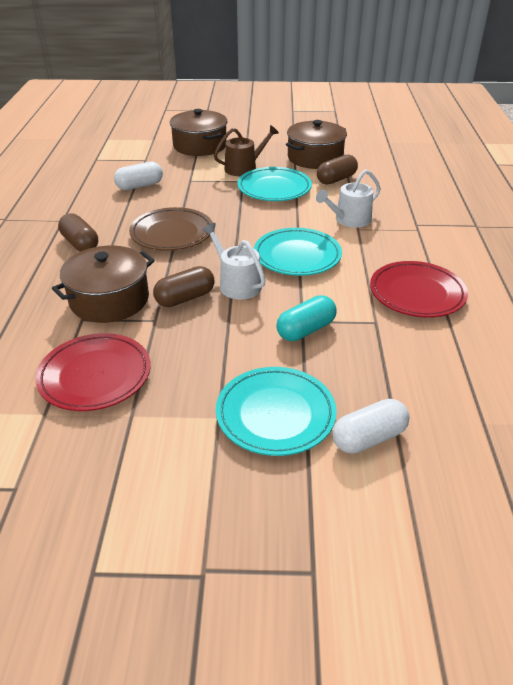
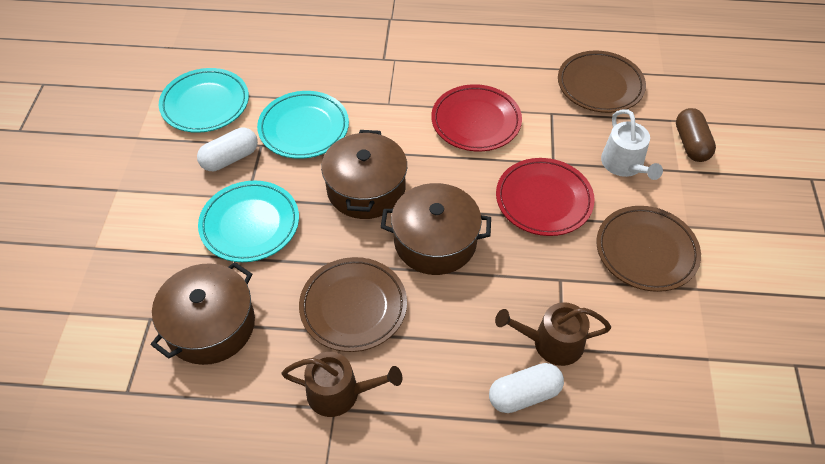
brown capsule: 3 -> 1
brown plate: 1 -> 3
brown watering can: 1 -> 2
turquoise capsule: 1 -> 0
white watering can: 2 -> 1

